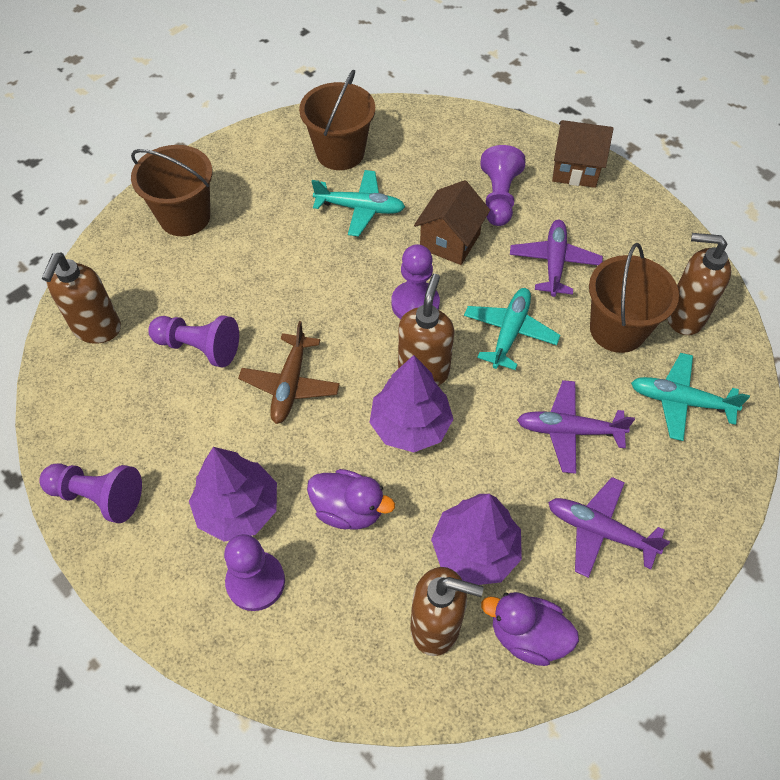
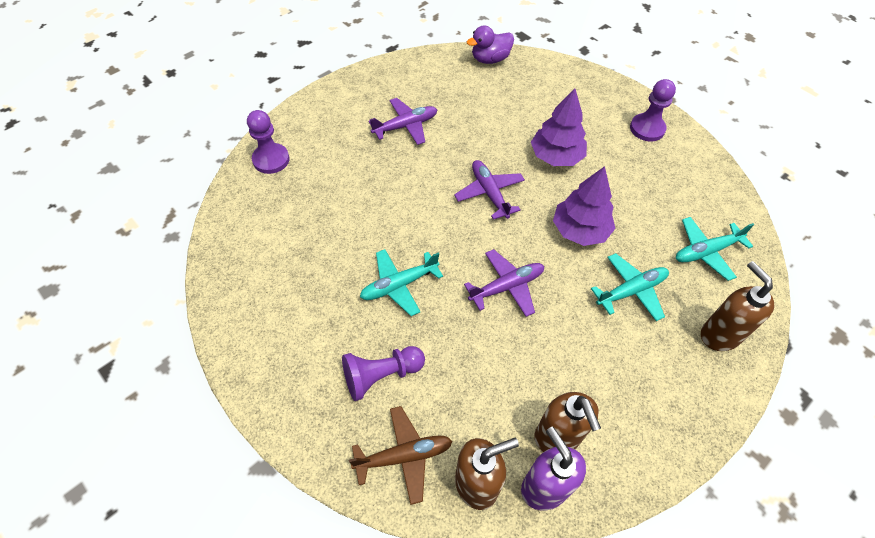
brown bucket: 3 -> 0
brown house: 2 -> 0
brown soap dispenser: 4 -> 3
purple duck: 2 -> 1
purple pawn: 5 -> 3
purple soap dispenser: 0 -> 1
purple tree: 3 -> 2

